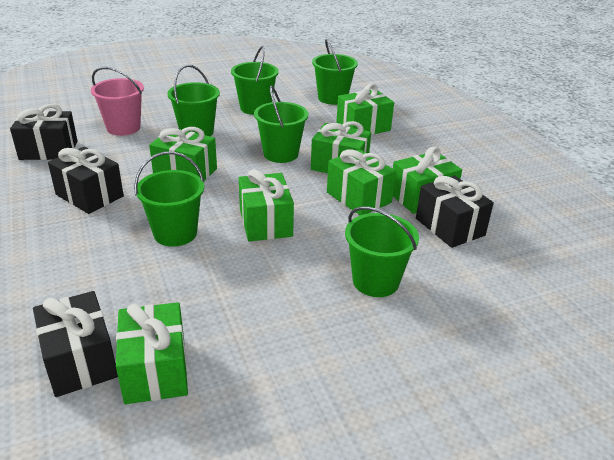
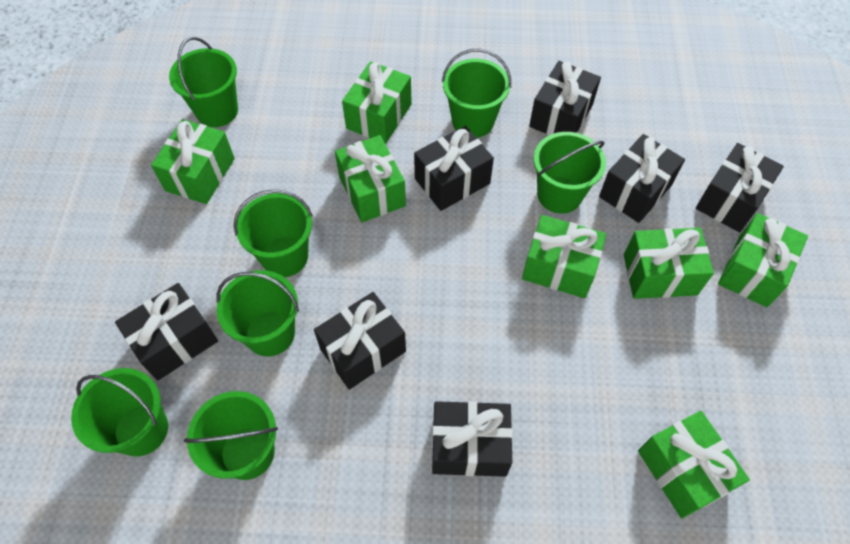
black gift: 4 -> 7
green bucket: 6 -> 7
pink bucket: 1 -> 0

